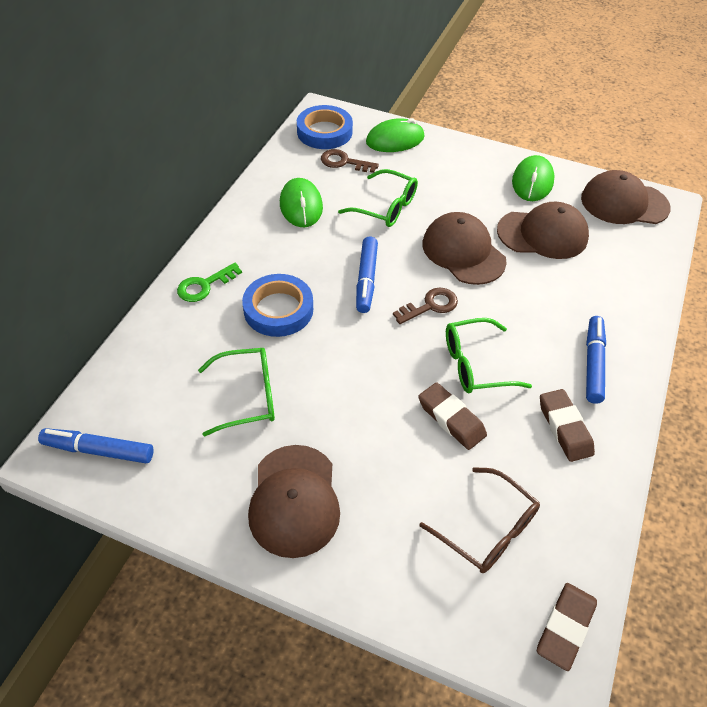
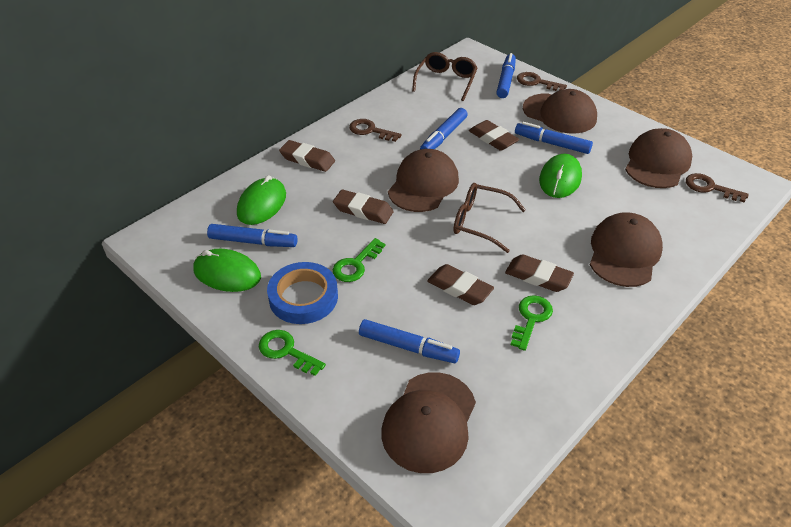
blue marker: 3 -> 5
blue tape: 2 -> 1
brown cap: 4 -> 5
brown eraser: 3 -> 5
brown glasses: 1 -> 2
brown key: 2 -> 3
green glasses: 3 -> 0
green key: 1 -> 3

